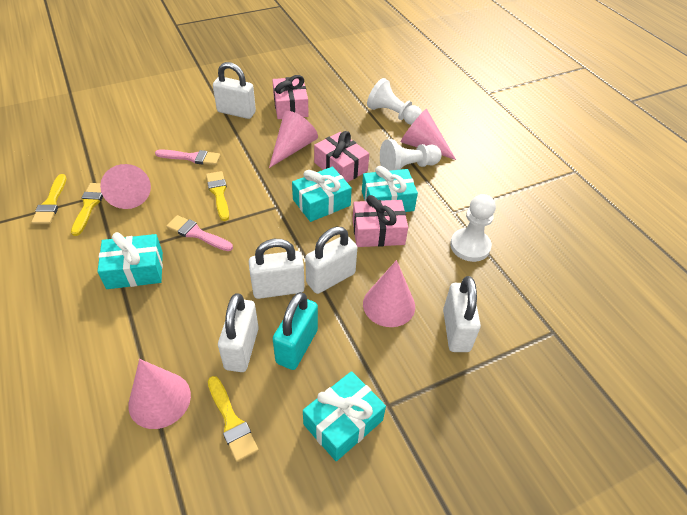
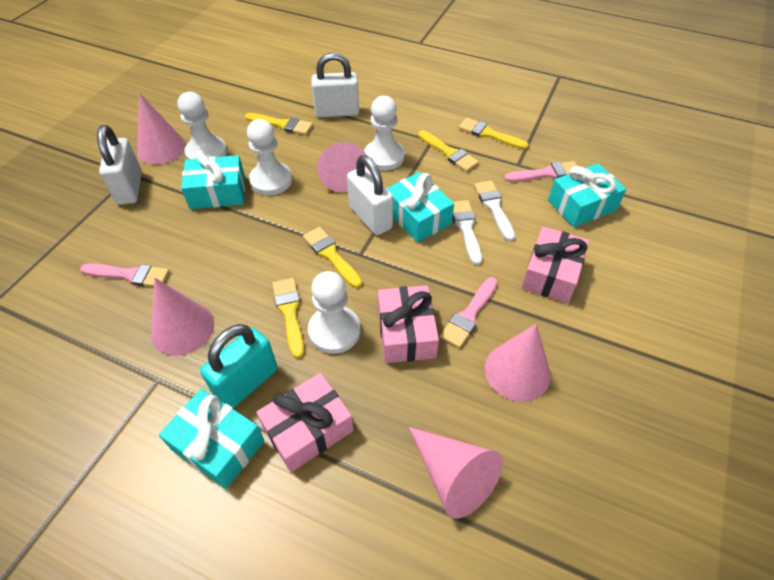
pink brush: 2 -> 3
white brush: 0 -> 2
white padlock: 5 -> 3
white pawn: 3 -> 4
yellow brush: 4 -> 5

